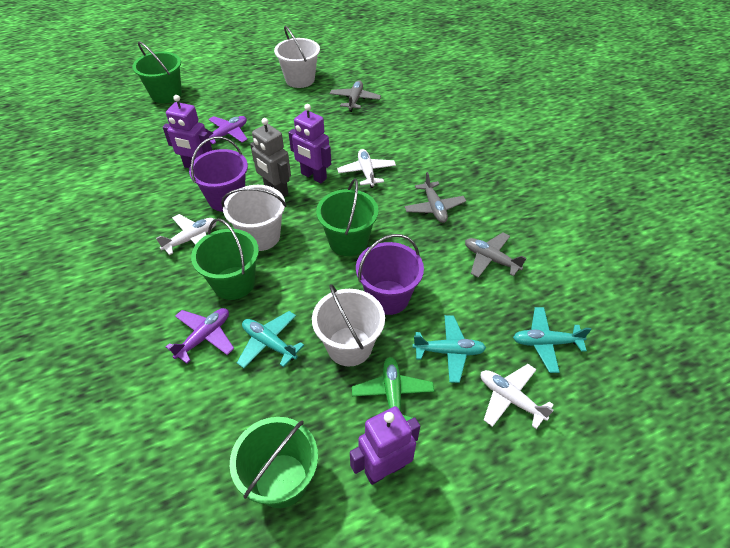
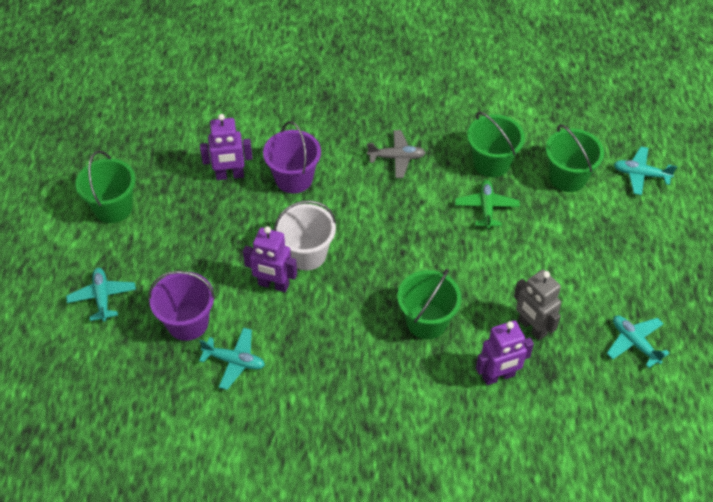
grey plane: 3 -> 1
purple plane: 2 -> 0
turquoise plane: 3 -> 4
white bucket: 3 -> 1
white plane: 3 -> 0

